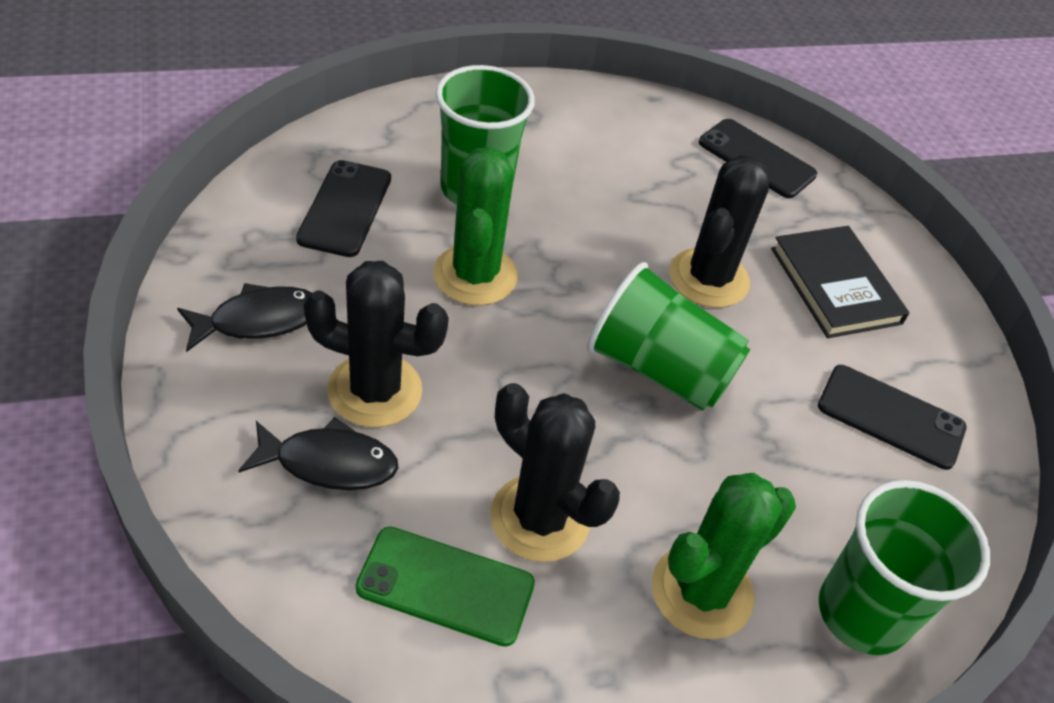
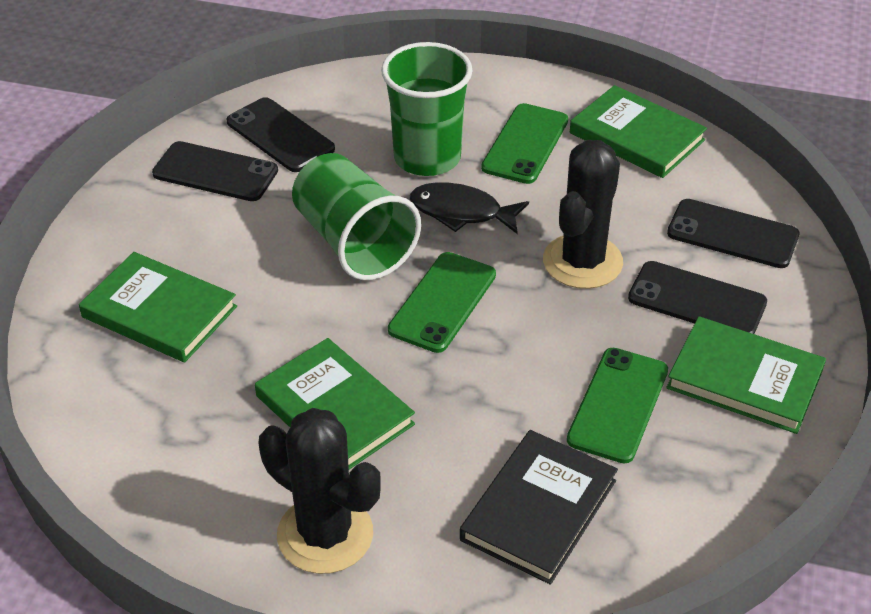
black cactus: 3 -> 2
black fish: 2 -> 1
black phone: 3 -> 4
green book: 0 -> 4
green cactus: 2 -> 0
green cup: 3 -> 2
green phone: 1 -> 3

